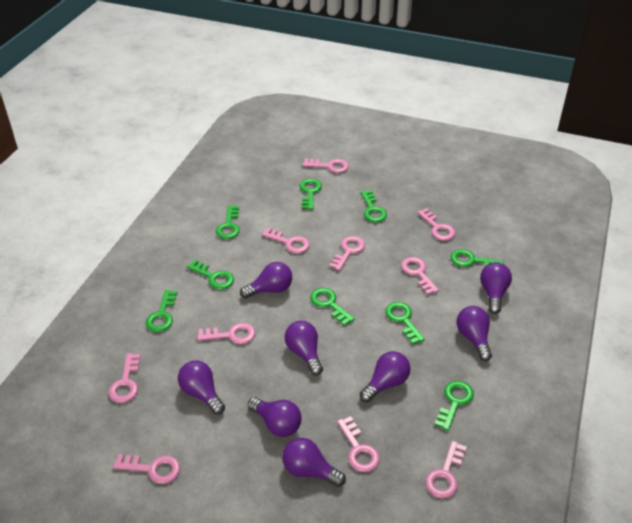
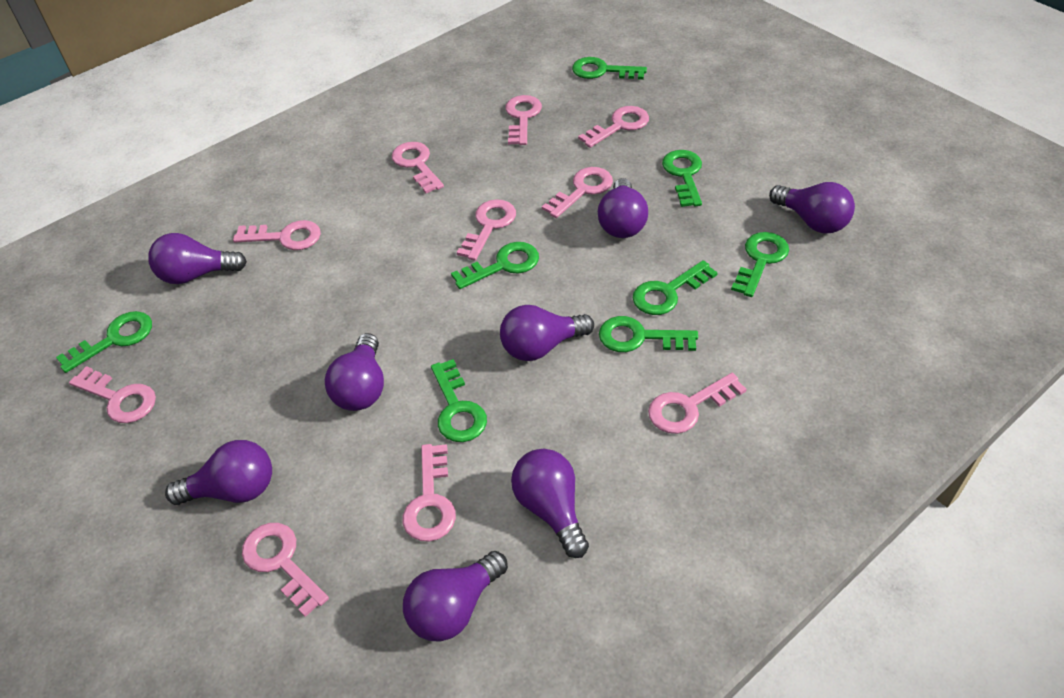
green key: 9 -> 8

